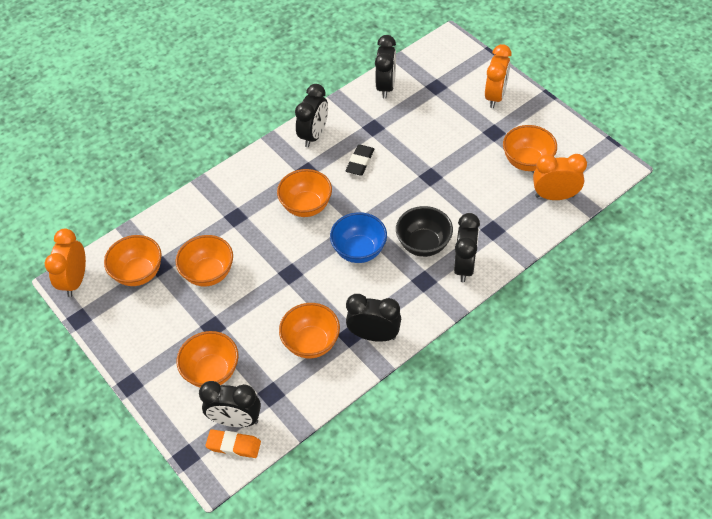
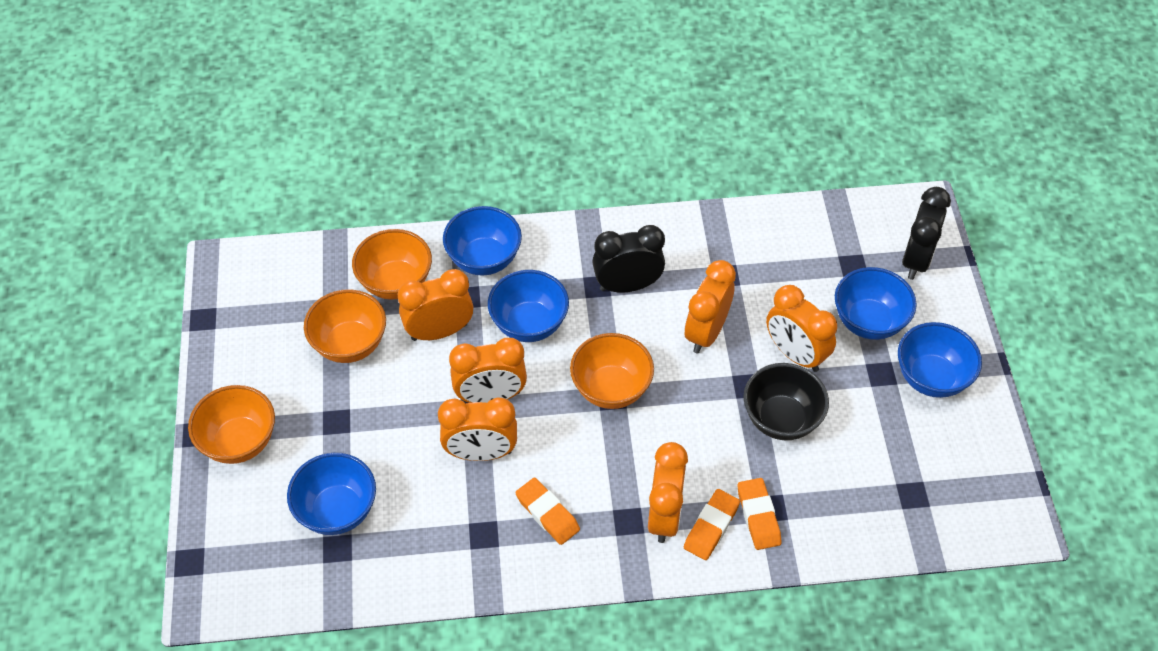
black clock: 5 -> 2
black eraser: 1 -> 0
blue bowl: 1 -> 5
orange bowl: 6 -> 4
orange clock: 3 -> 6
orange eraser: 1 -> 3

